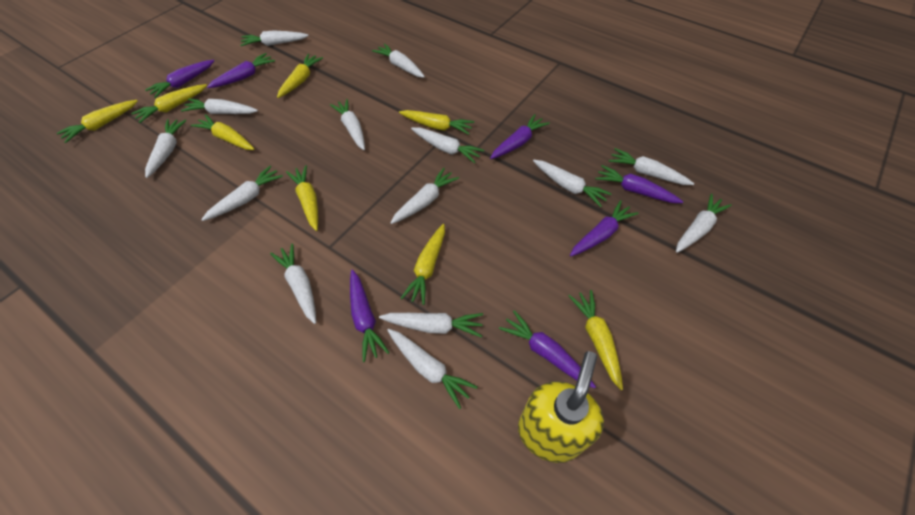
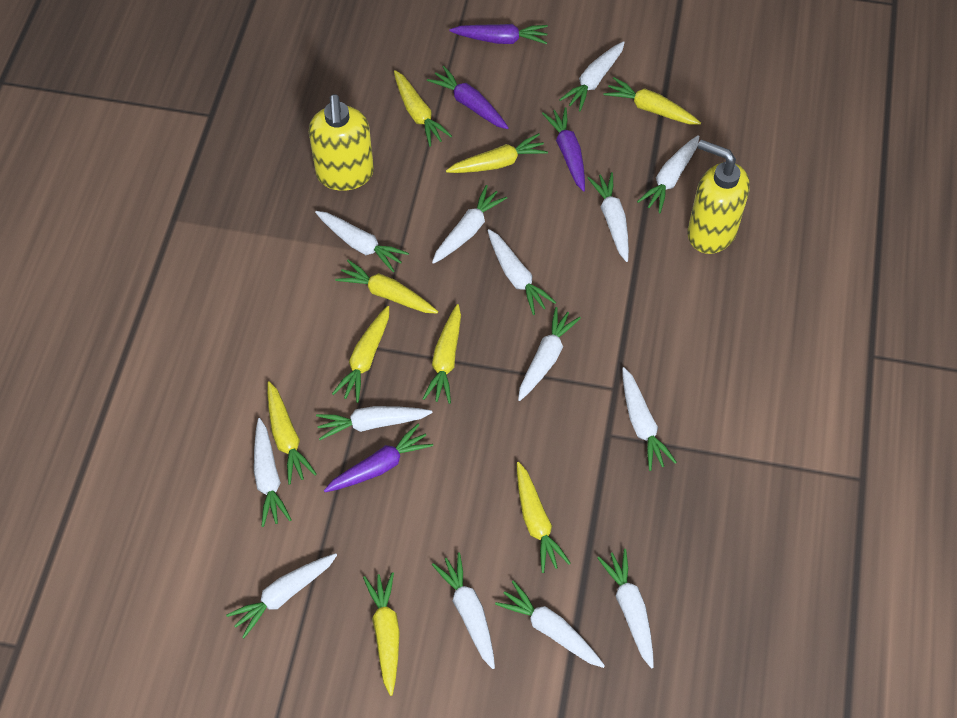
purple carrot: 7 -> 4
yellow carrot: 8 -> 9
yellow soap dispenser: 1 -> 2

